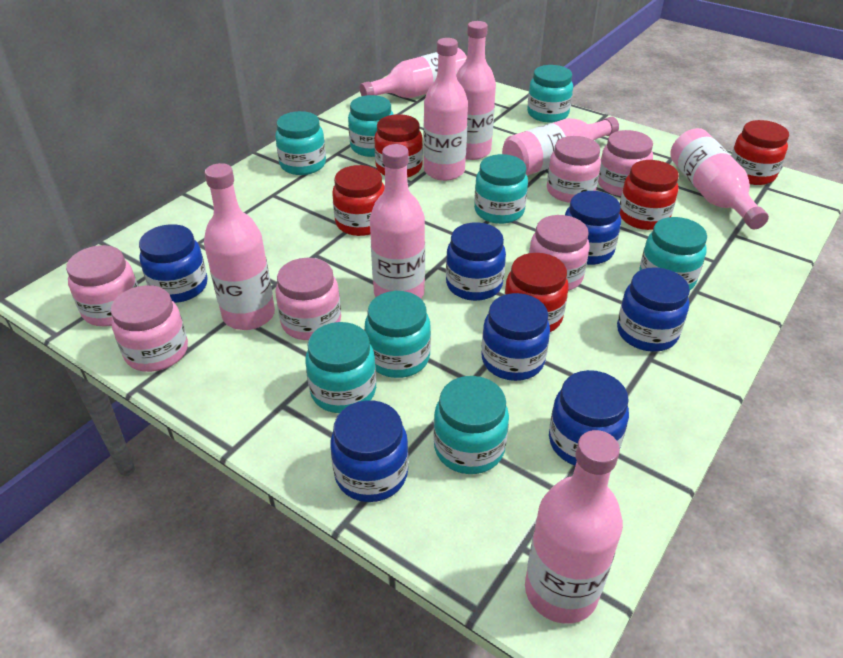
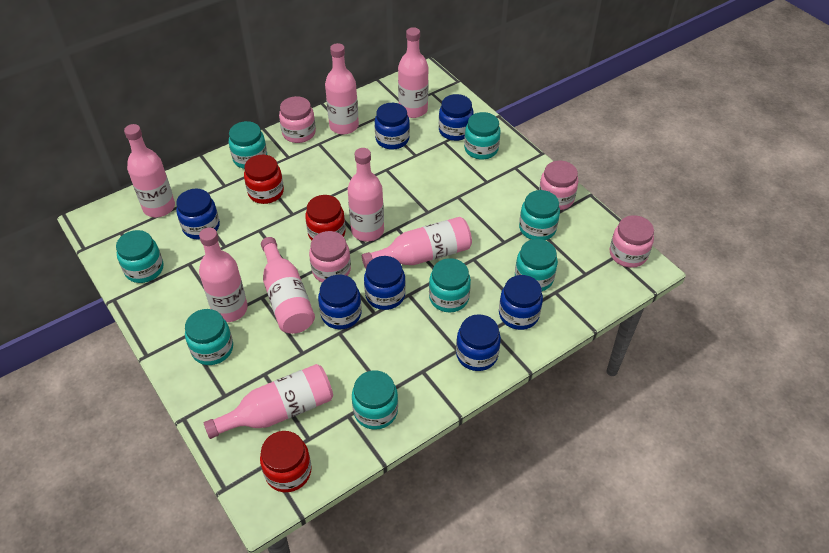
pink jar: 6 -> 4
red jar: 5 -> 3

